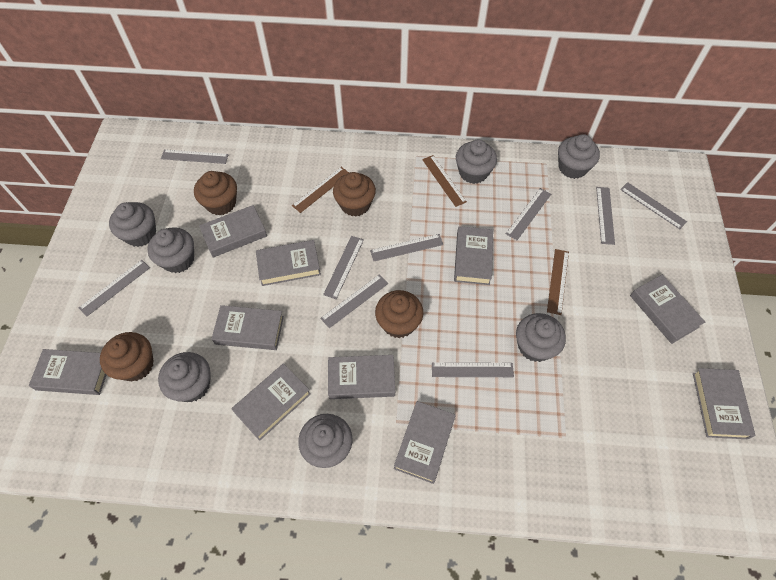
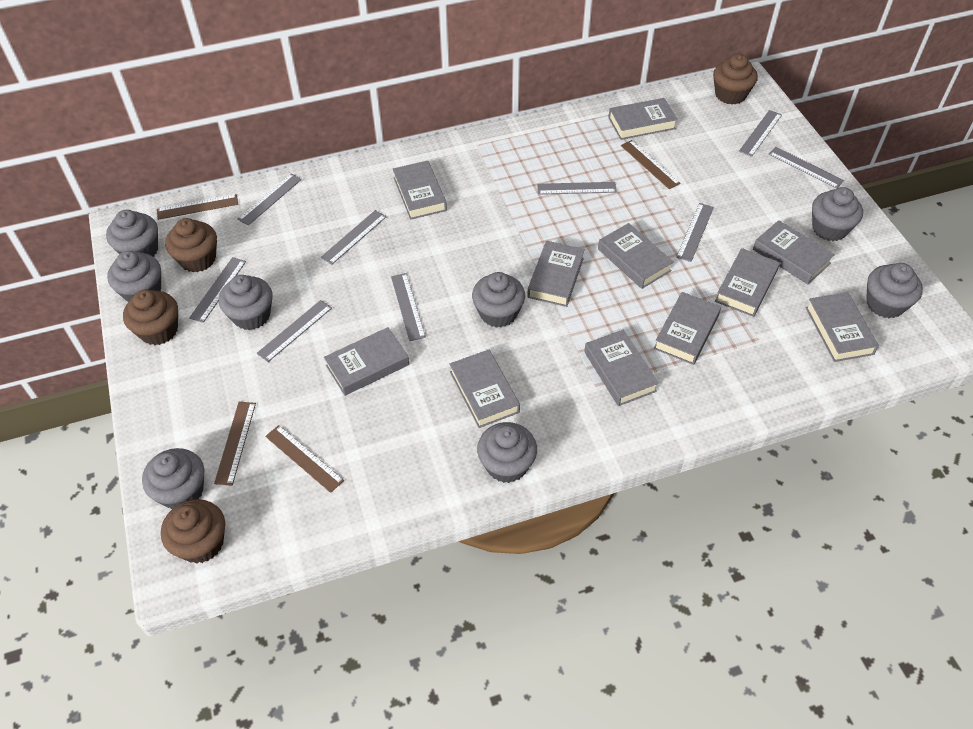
brown ruler: 3 -> 4
grey book: 10 -> 11
grey cupcake: 7 -> 8

